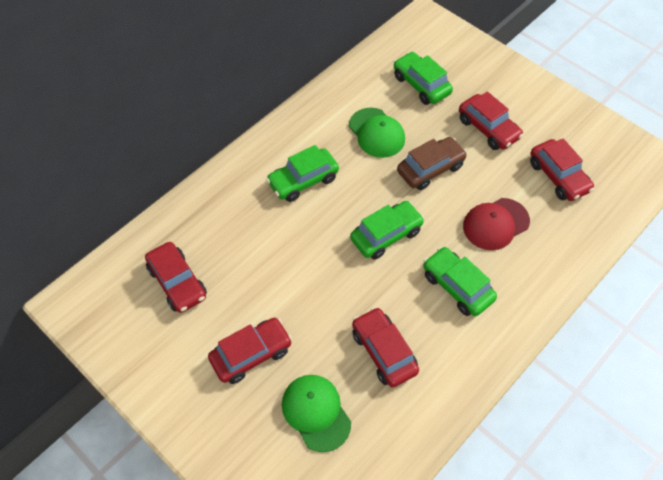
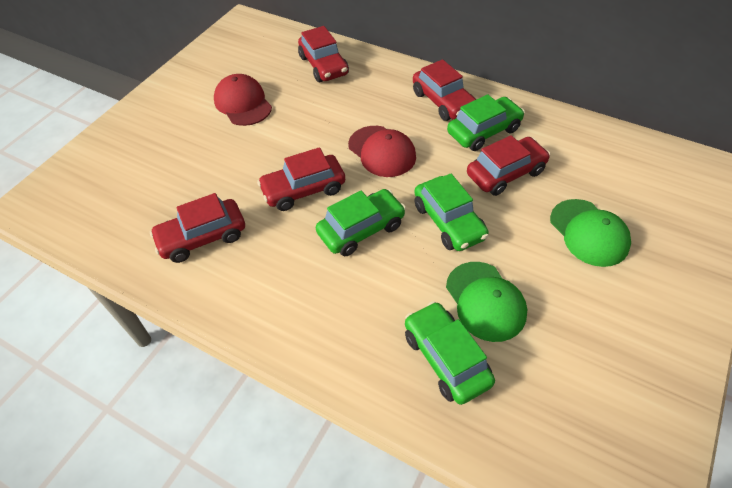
brown car: 1 -> 0
red cap: 1 -> 2

